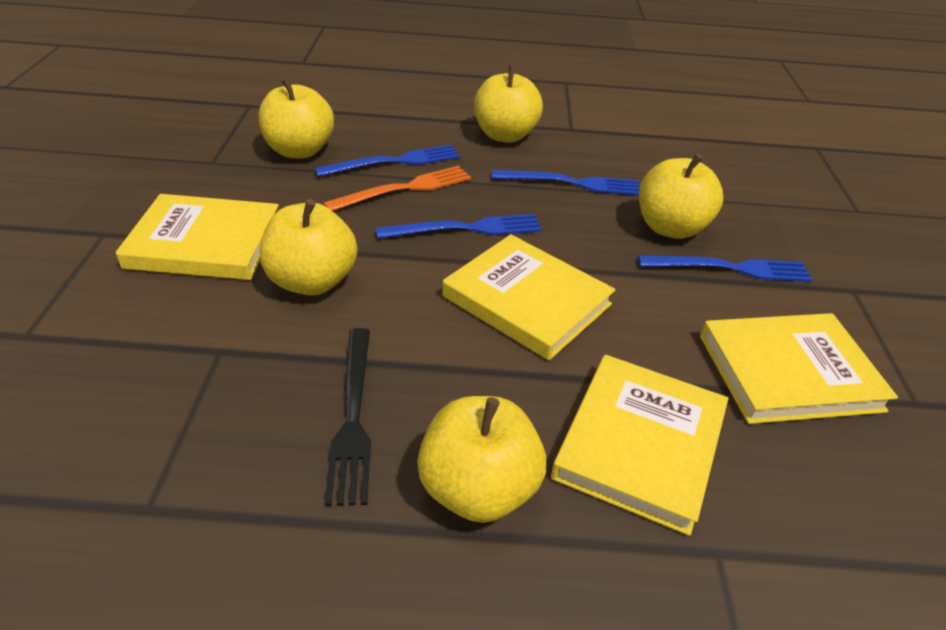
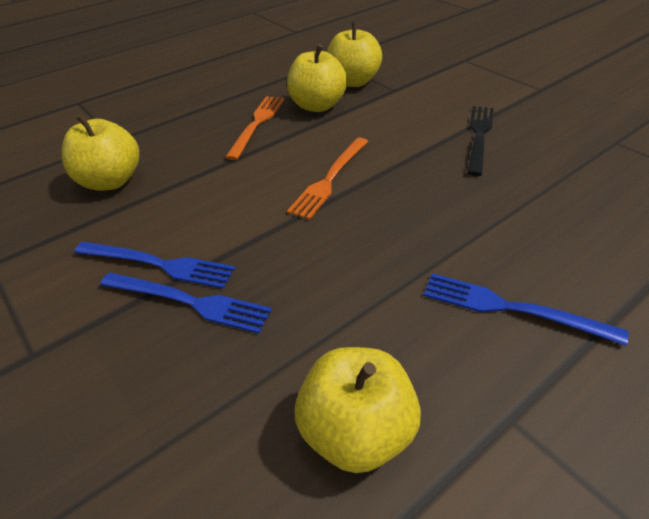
blue fork: 4 -> 3
orange fork: 1 -> 2
yellow apple: 5 -> 4
yellow book: 4 -> 0

